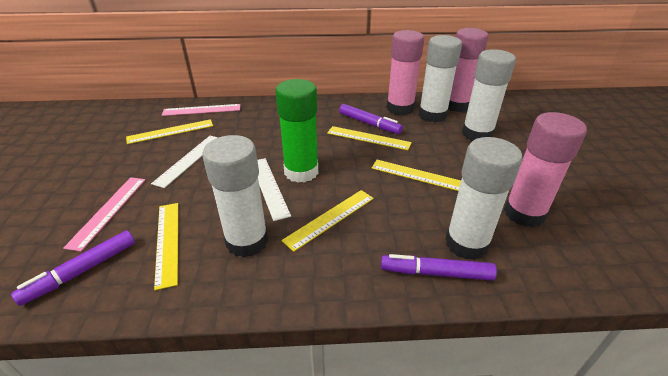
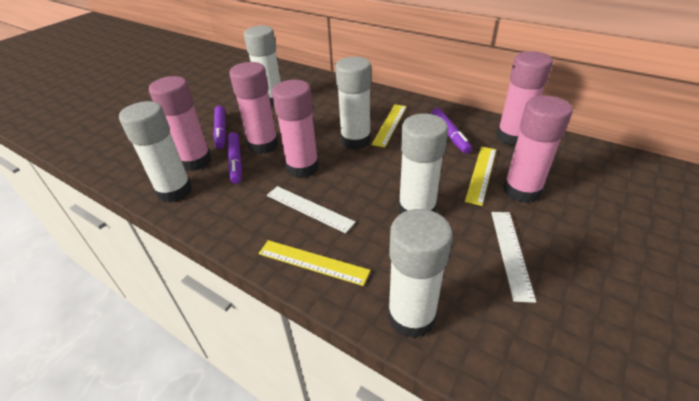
green glue stick: 1 -> 0
pink glue stick: 3 -> 5
pink ruler: 2 -> 0
white glue stick: 4 -> 5
yellow ruler: 5 -> 3

